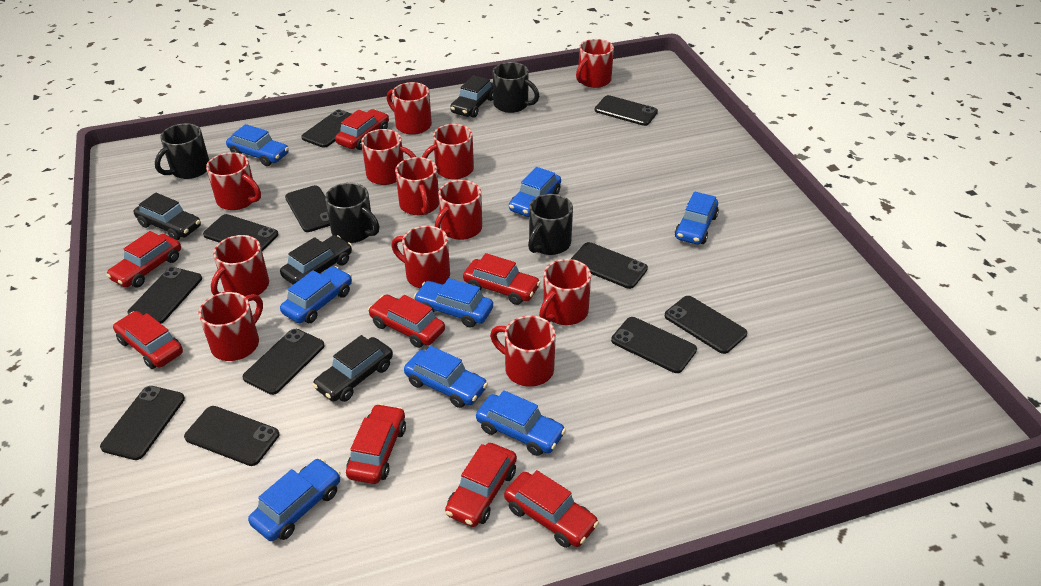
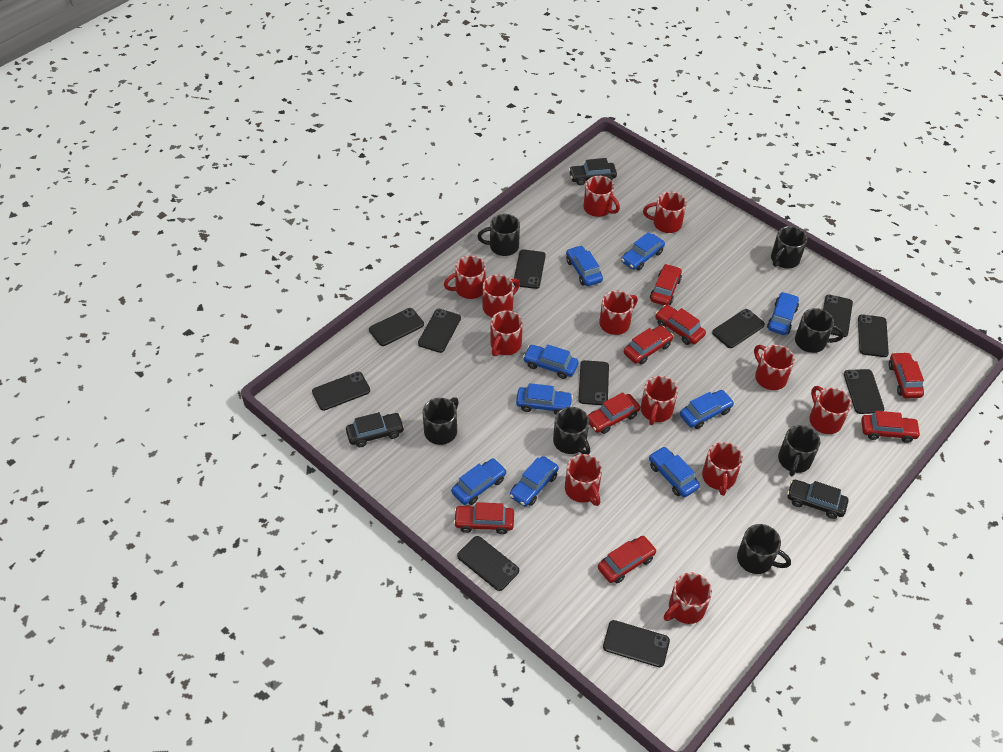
black car: 4 -> 3
black mug: 4 -> 7
blue car: 8 -> 9

